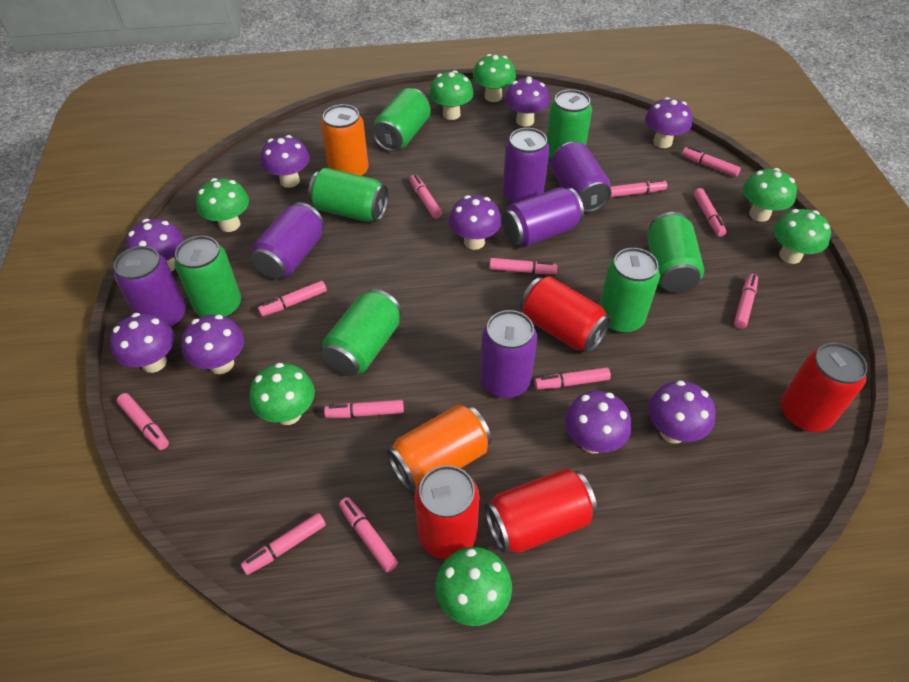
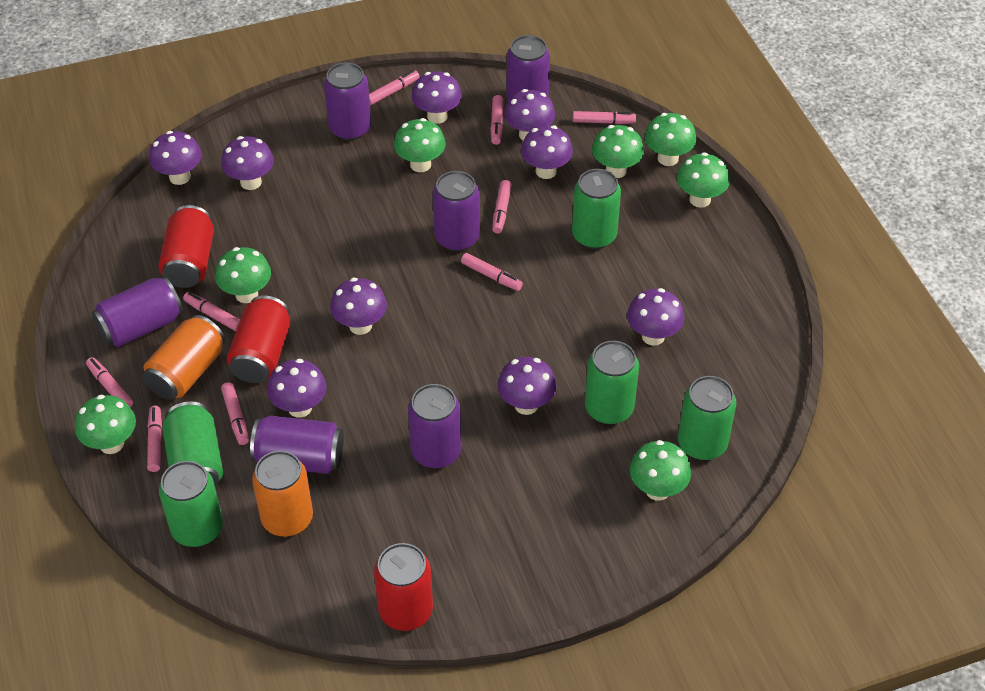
green can: 7 -> 5
pink marker: 12 -> 9
red can: 4 -> 3

